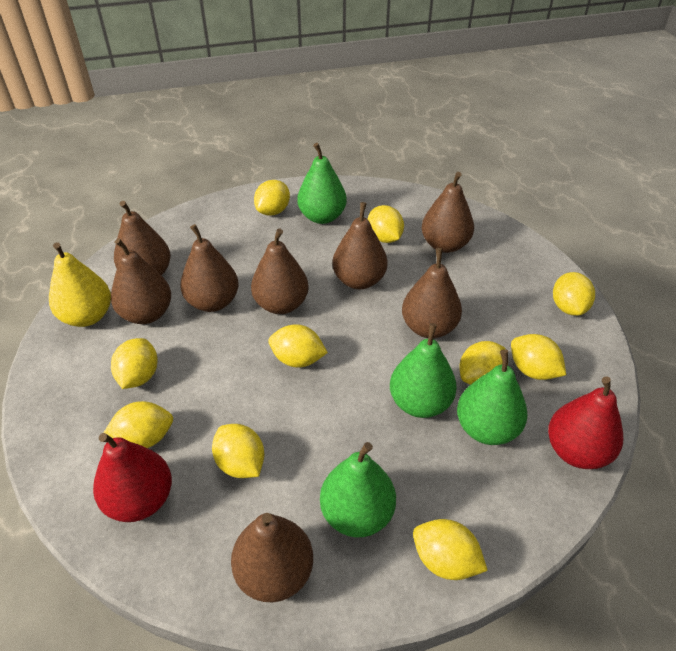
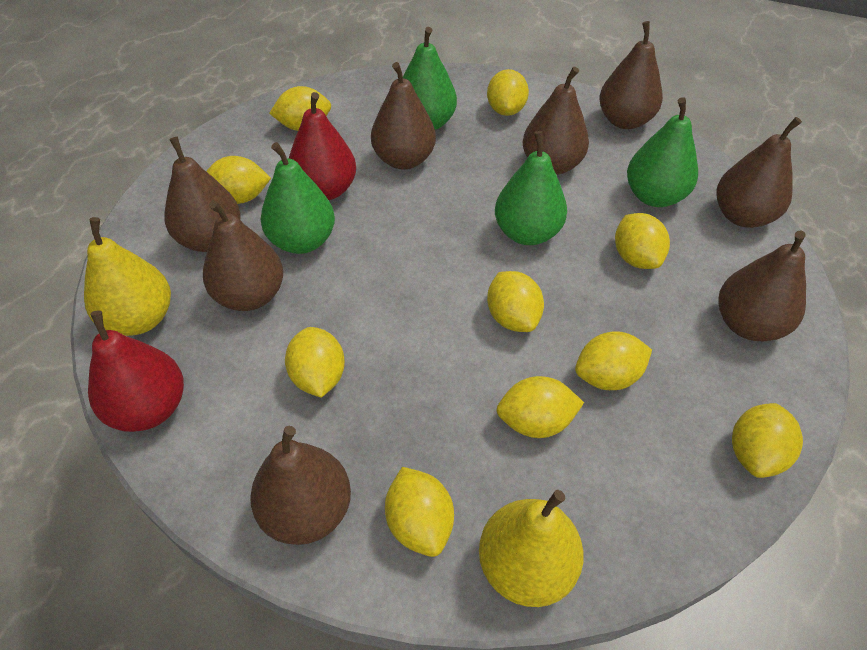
yellow pear: 1 -> 2

